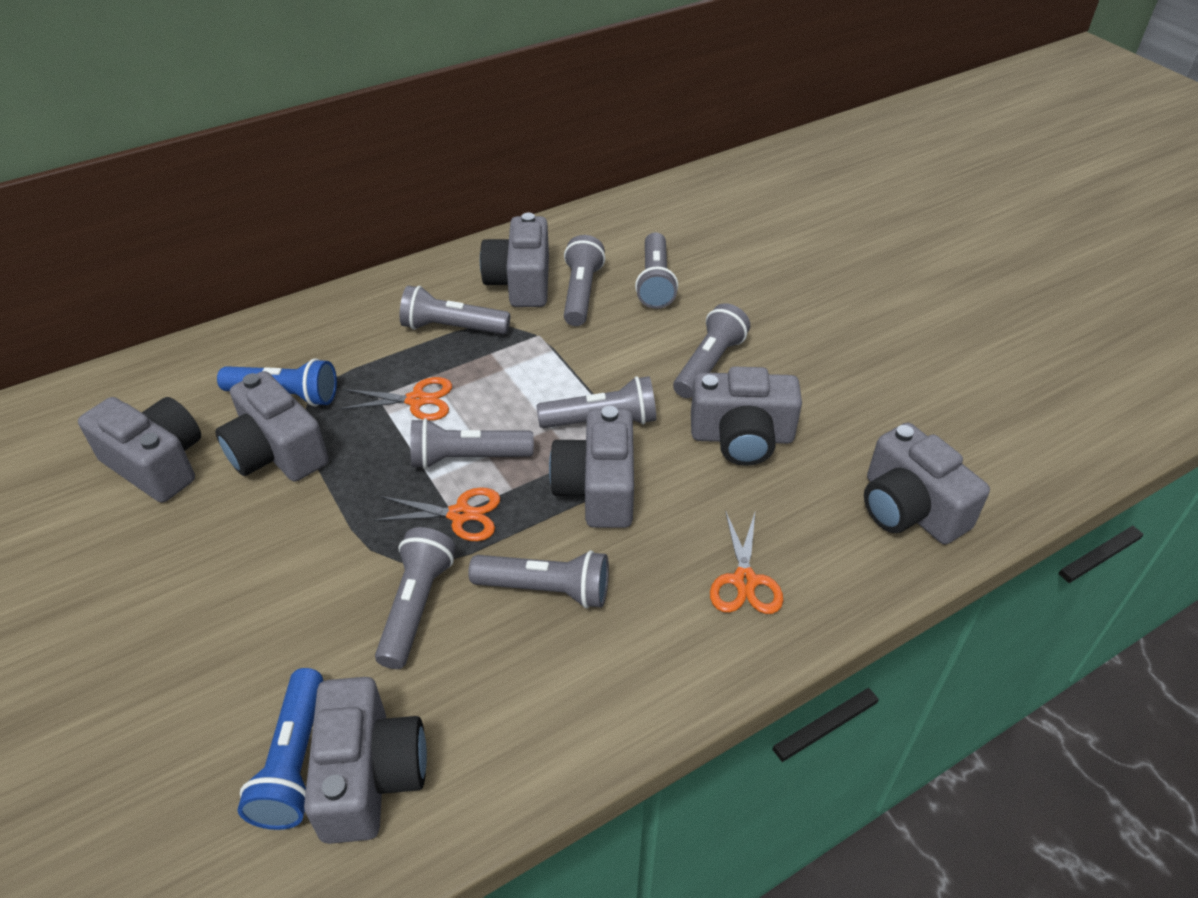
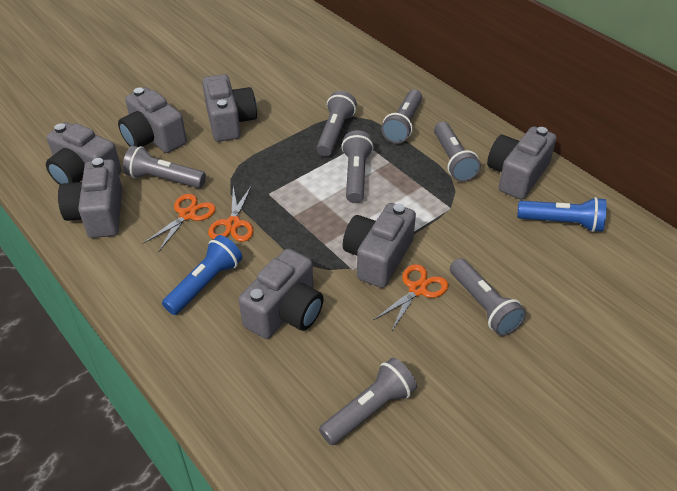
grey flashlight: 8 -> 7

